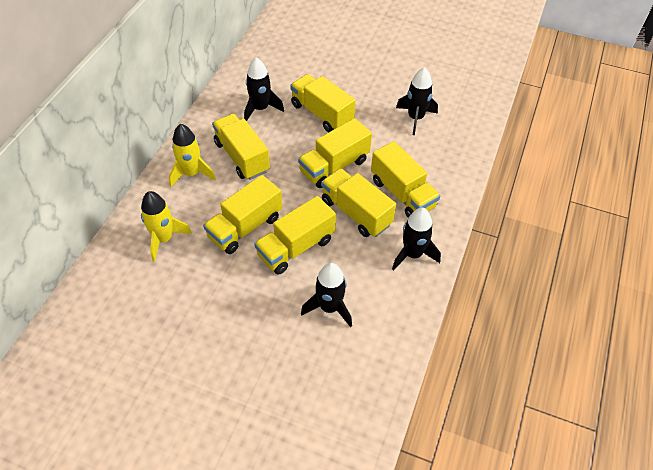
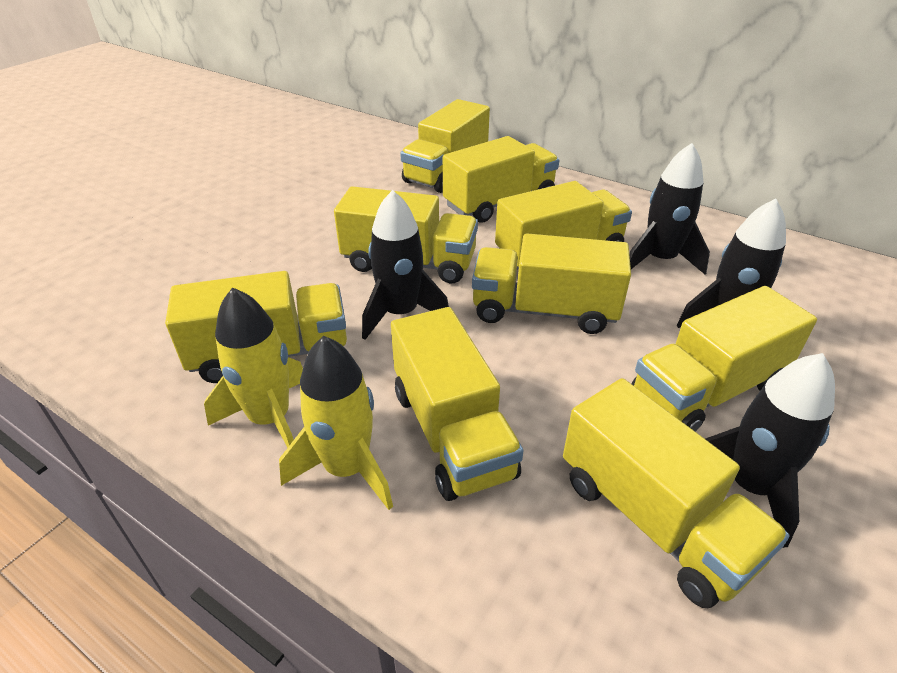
yellow truck: 7 -> 9

